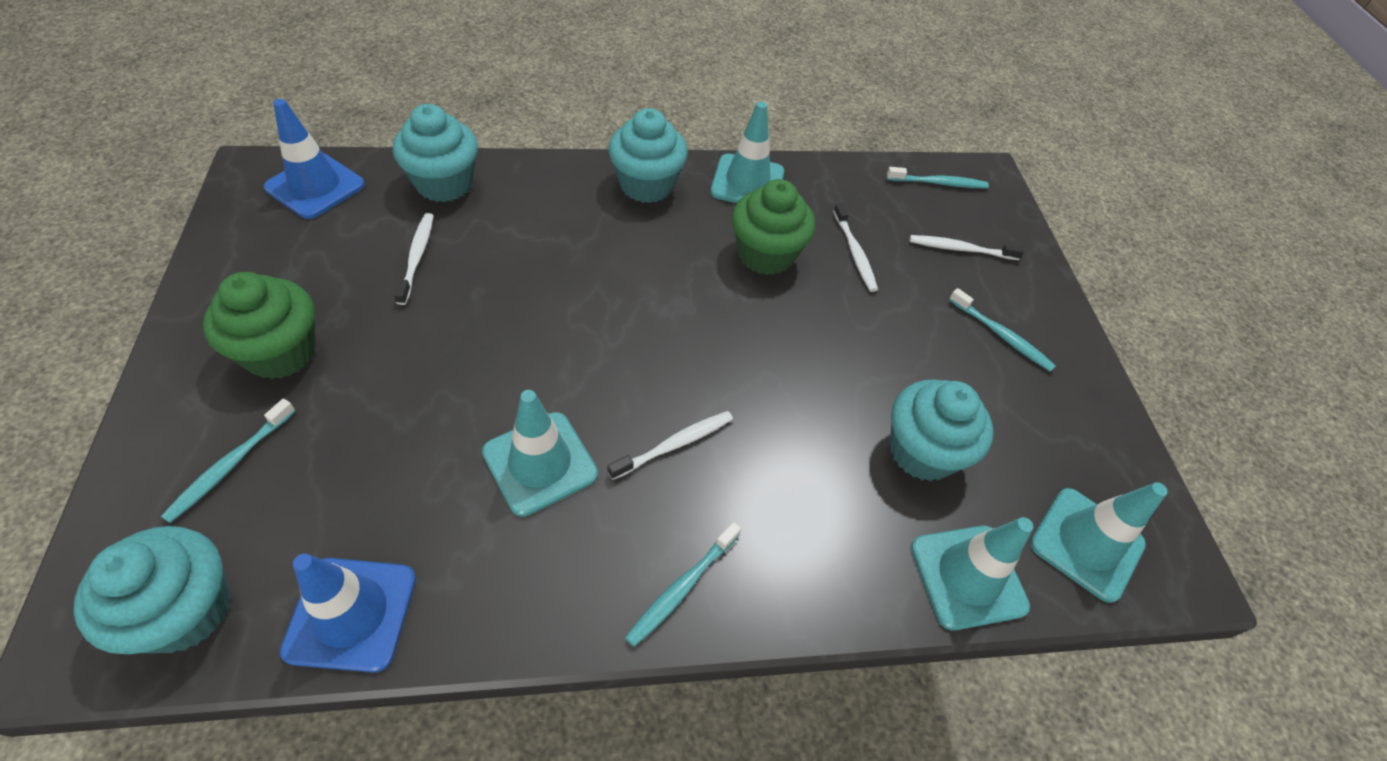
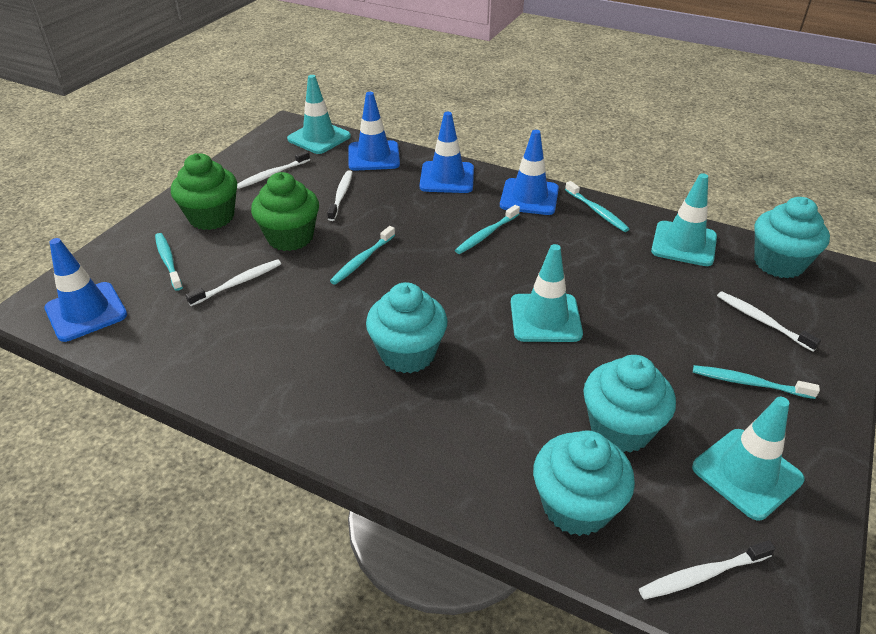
blue traffic cone: 2 -> 4
turquoise toothbrush: 4 -> 5
white toothbrush: 4 -> 5

